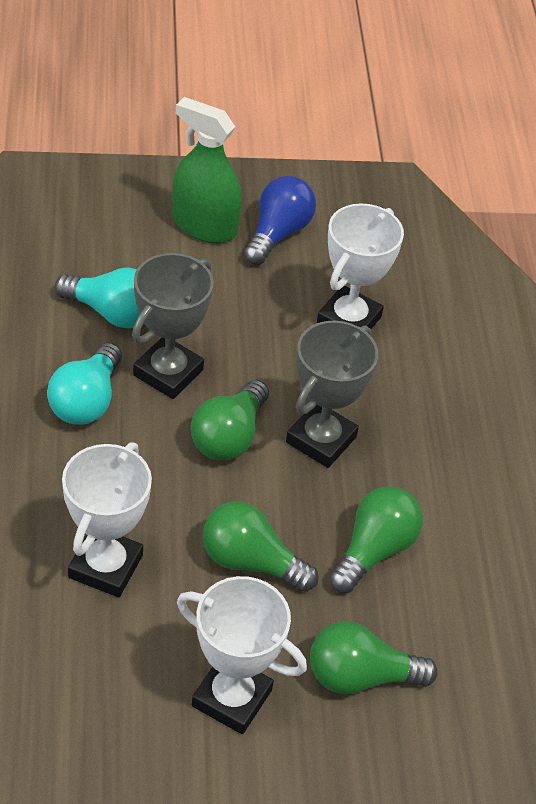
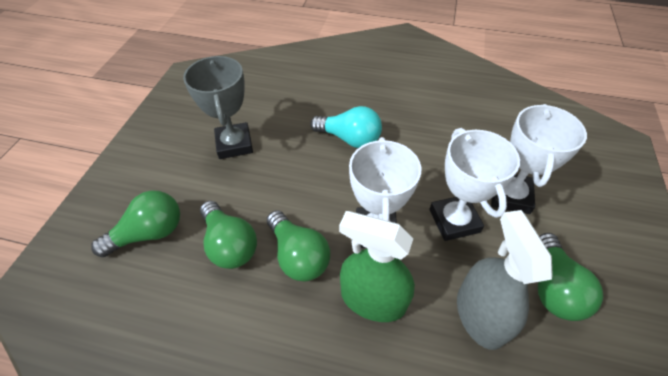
blue light bulb: 1 -> 0
grey spray bottle: 0 -> 1
grey trophy: 2 -> 1
turquoise light bulb: 2 -> 1

